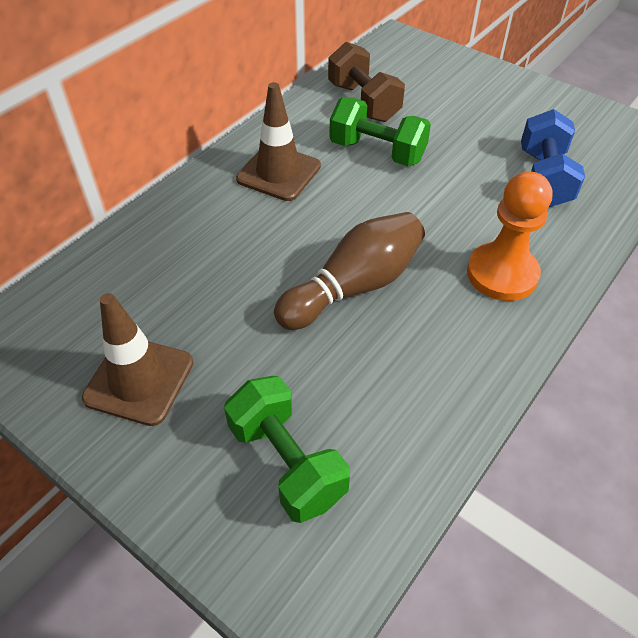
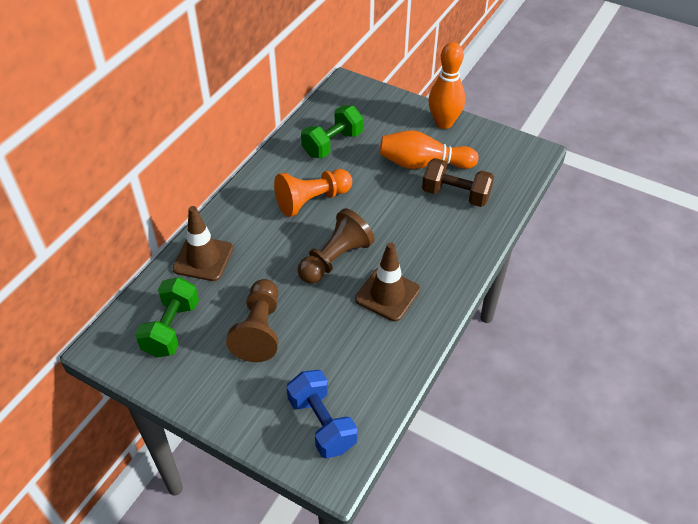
brown bowling pin: 1 -> 0
brown pawn: 0 -> 2
orange bowling pin: 0 -> 2

